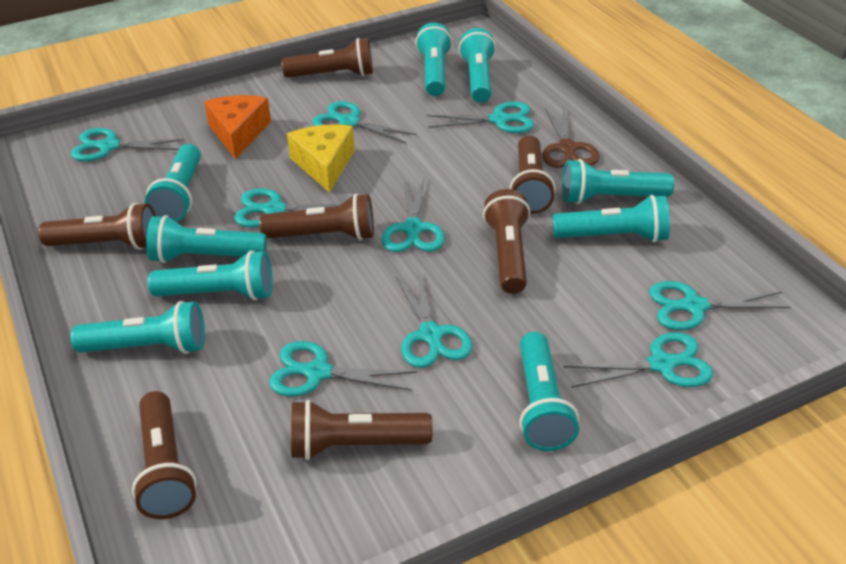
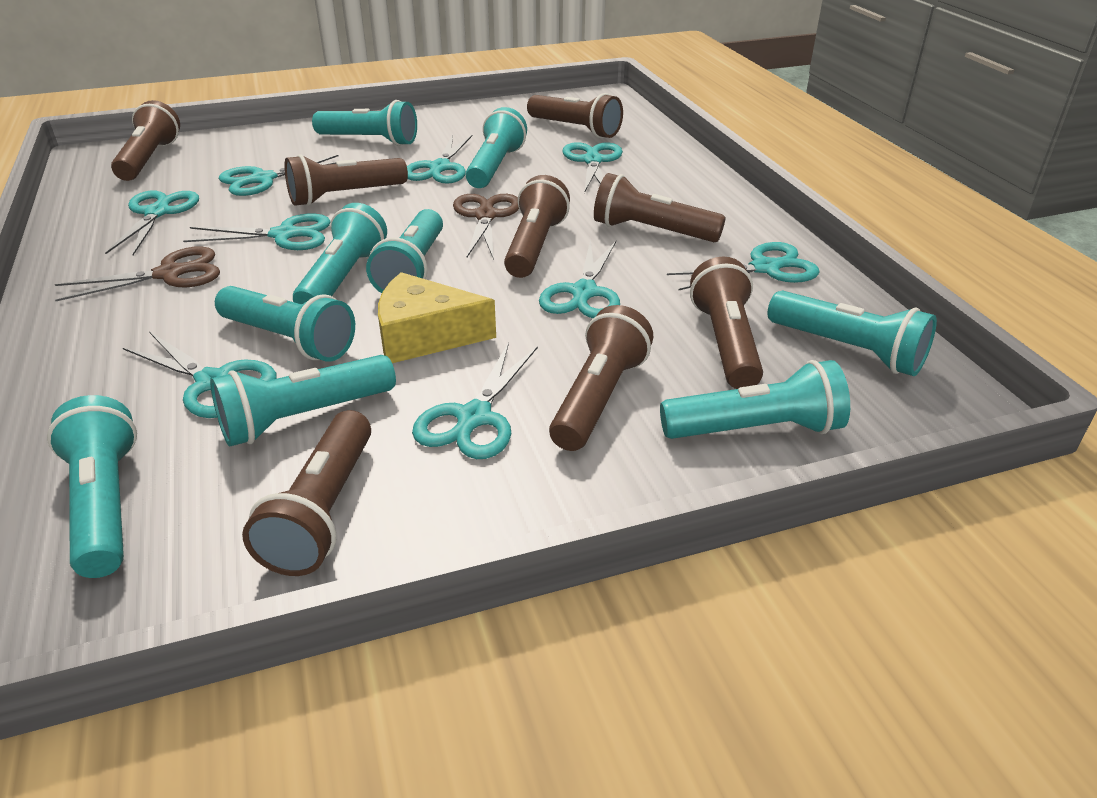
brown flashlight: 7 -> 8
brown scissors: 1 -> 2
orange cheese: 1 -> 0

